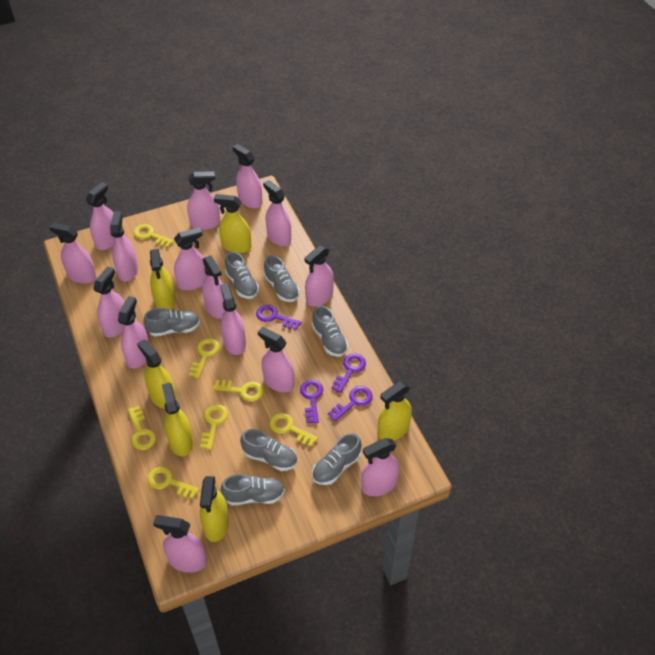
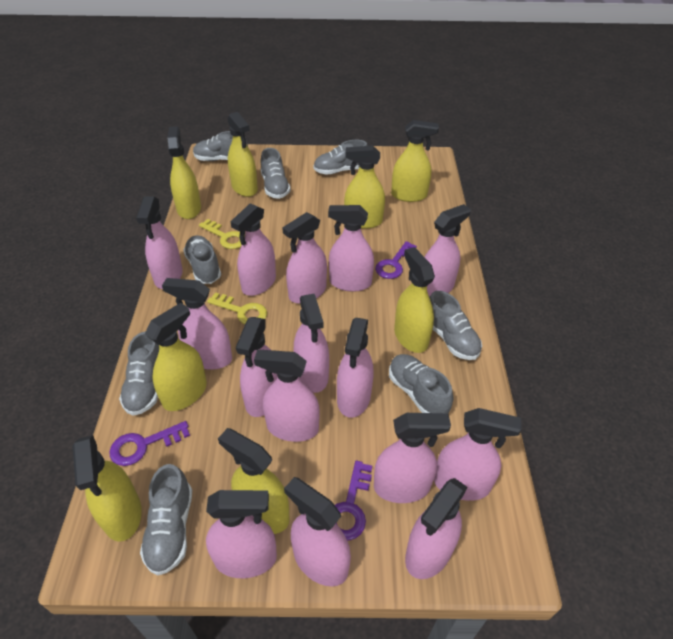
grey shoe: 7 -> 8
purple key: 4 -> 3
yellow key: 7 -> 2
yellow spray bottle: 6 -> 8

